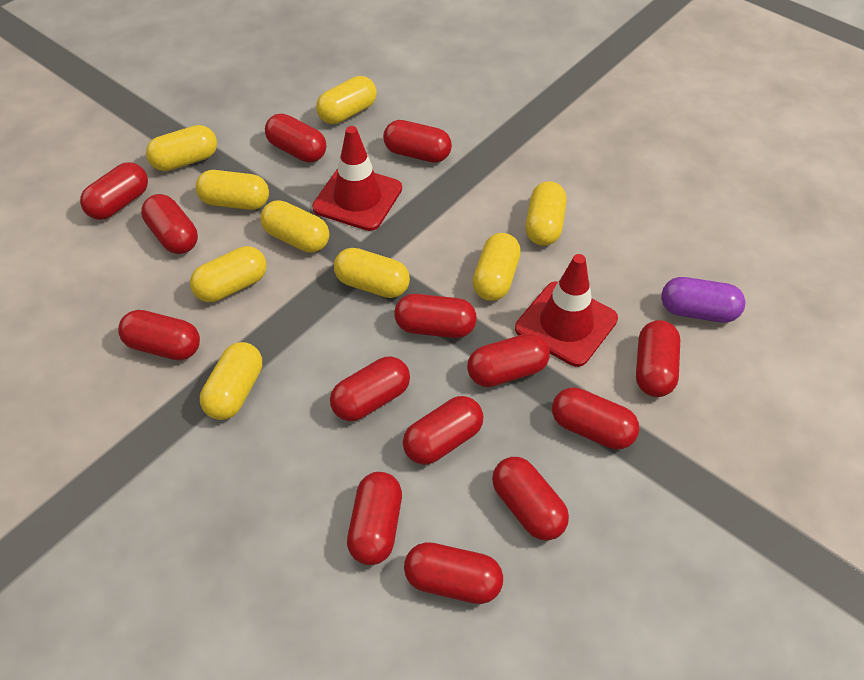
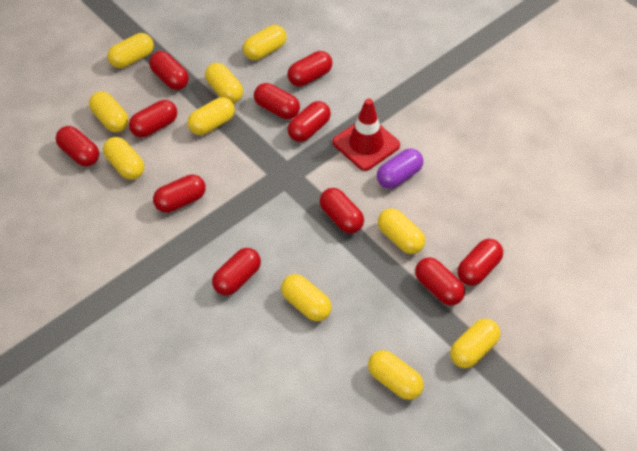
red capsule: 14 -> 11
red traffic cone: 2 -> 1
yellow capsule: 9 -> 10

